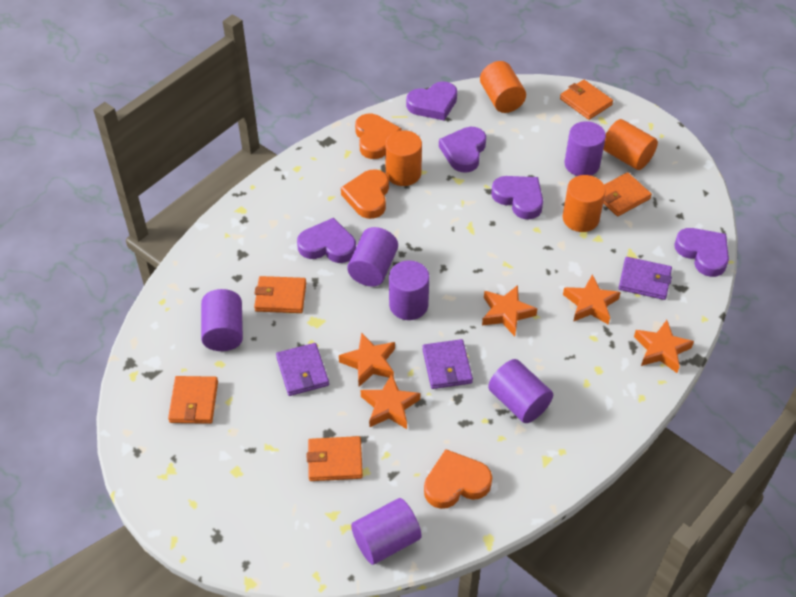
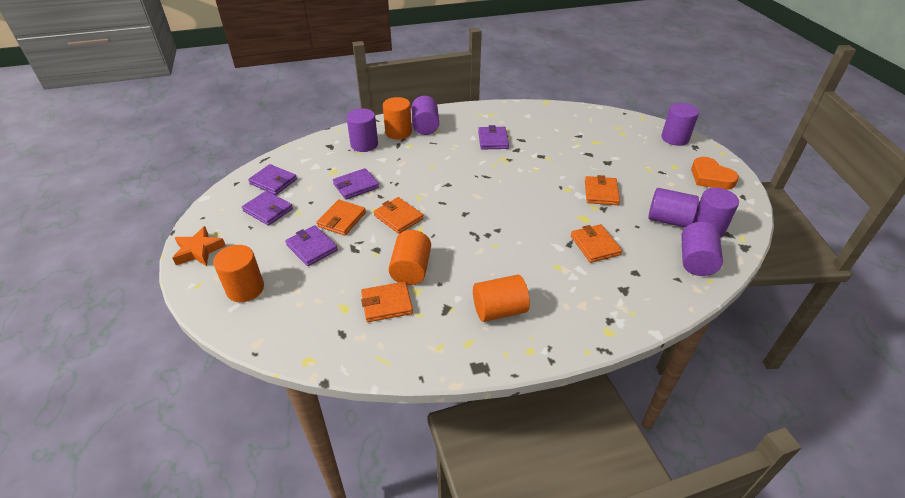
orange heart: 3 -> 1
orange star: 5 -> 1
purple heart: 5 -> 0
purple wallet: 3 -> 5

